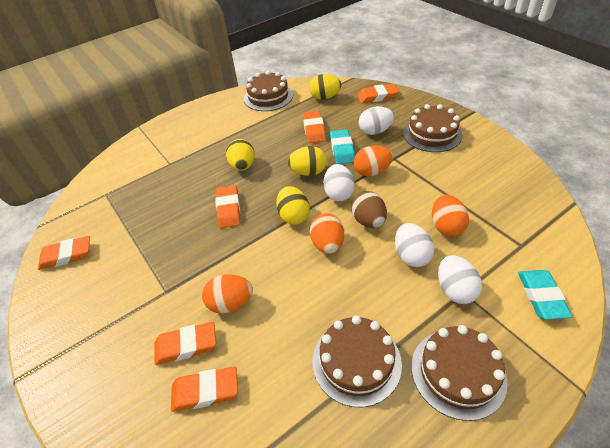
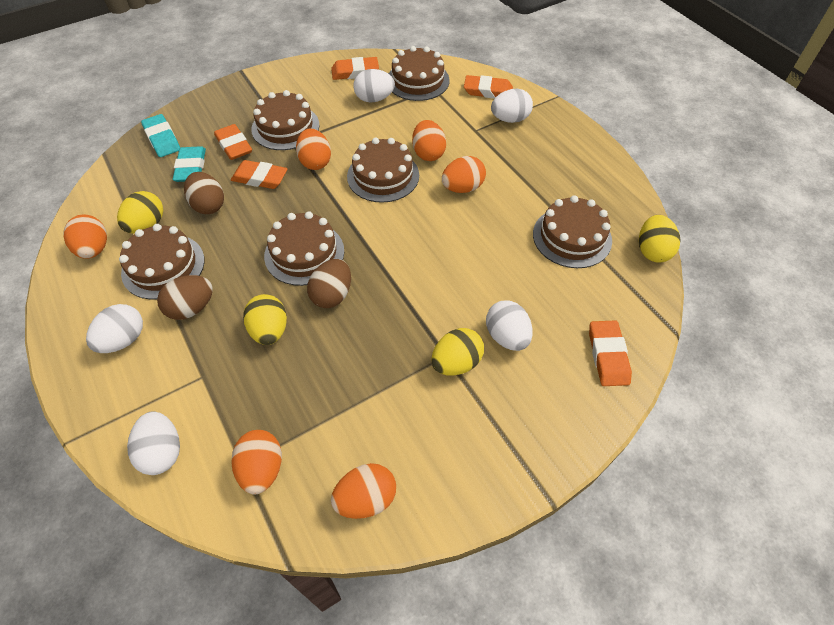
brown cake: 4 -> 6
brown egg: 1 -> 3
orange egg: 4 -> 6
orange eraser: 6 -> 5
white egg: 4 -> 5

